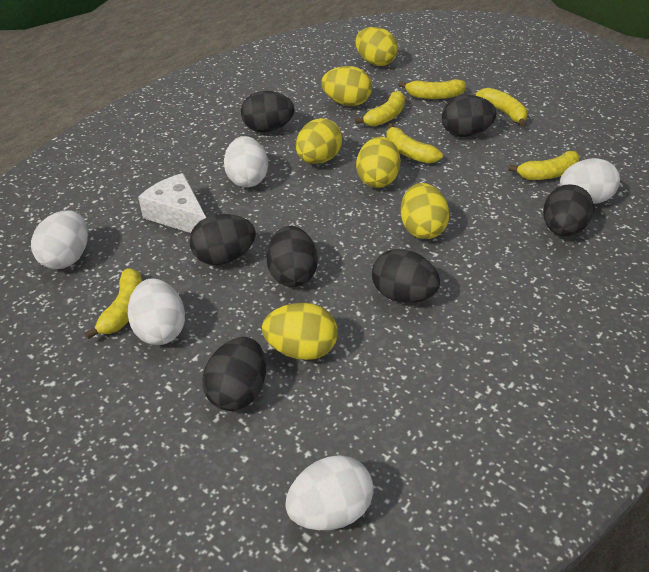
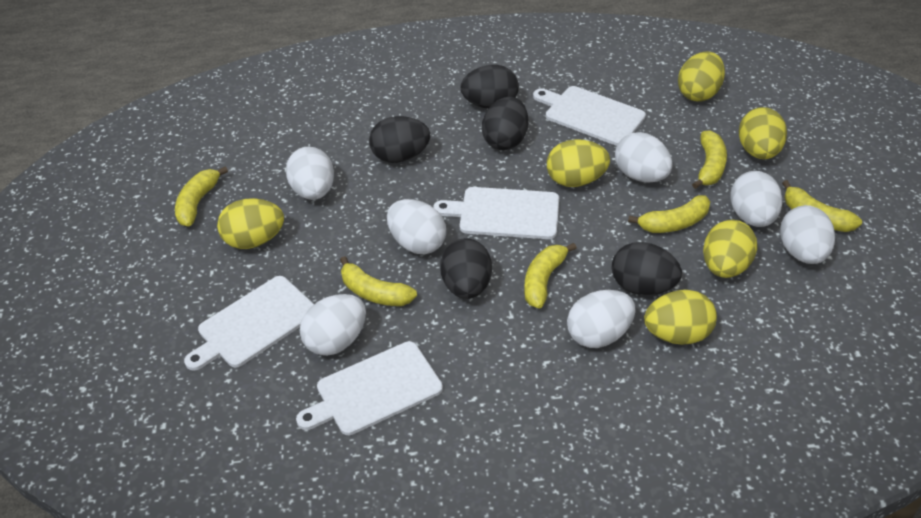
black egg: 7 -> 5
white cheese: 1 -> 0
white cutting board: 0 -> 4
white egg: 5 -> 7

